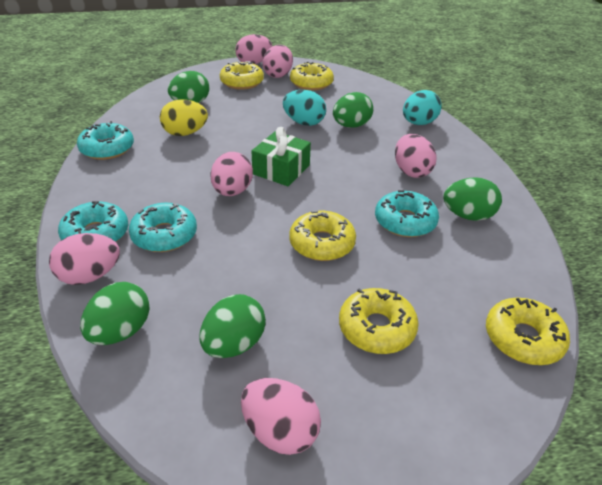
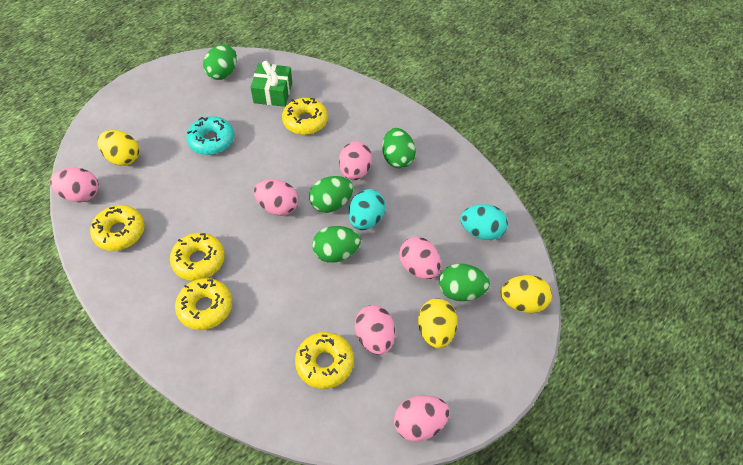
turquoise donut: 4 -> 1
yellow egg: 1 -> 3

